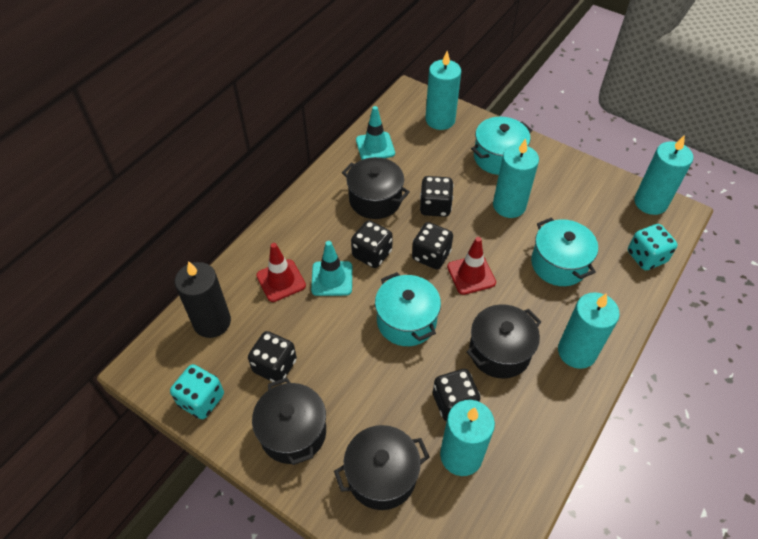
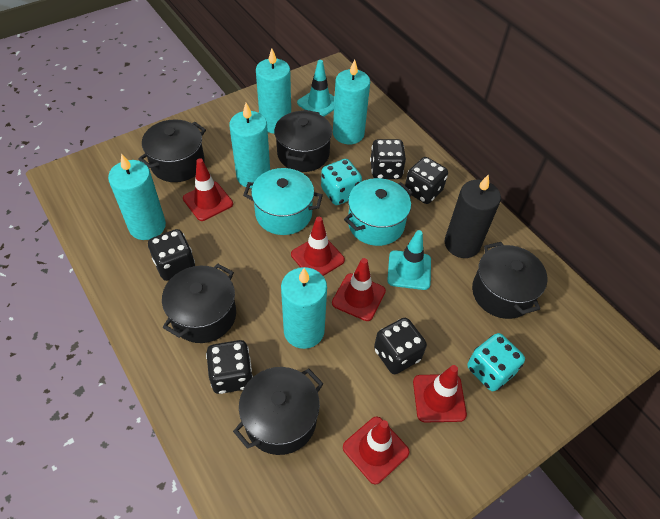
black pot: 4 -> 5
red traffic cone: 2 -> 5
turquoise pot: 3 -> 2

